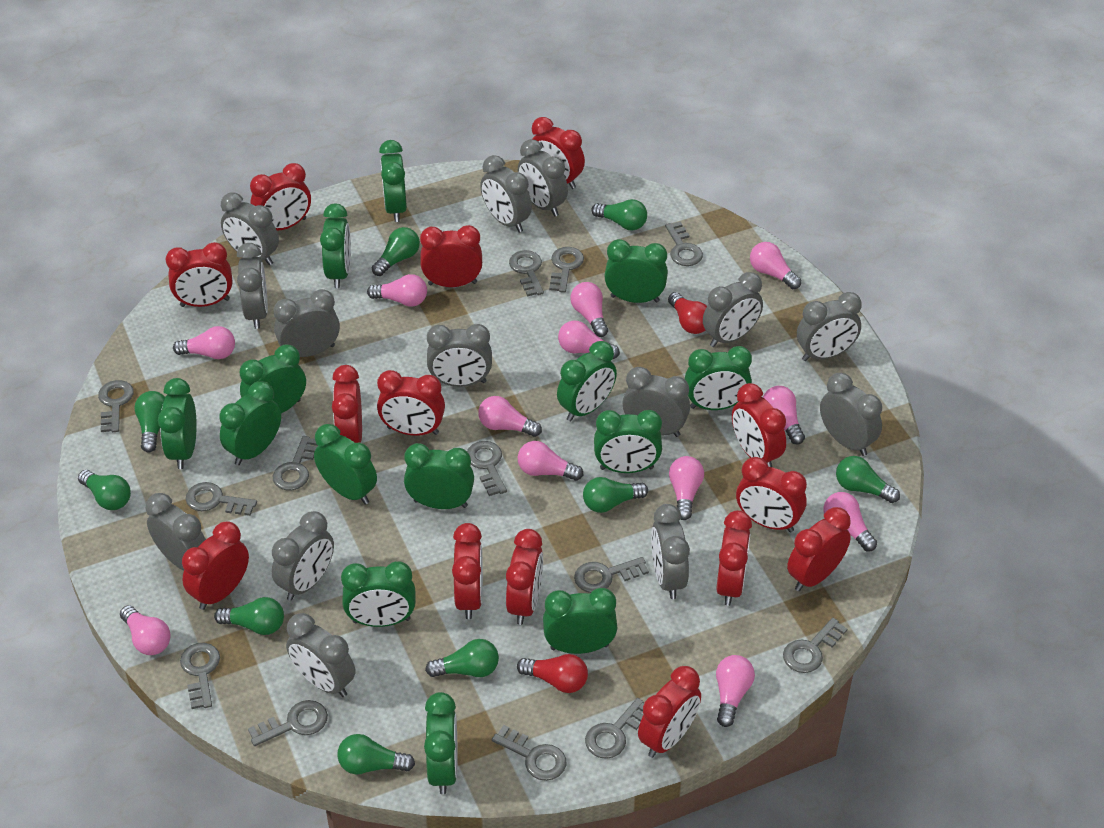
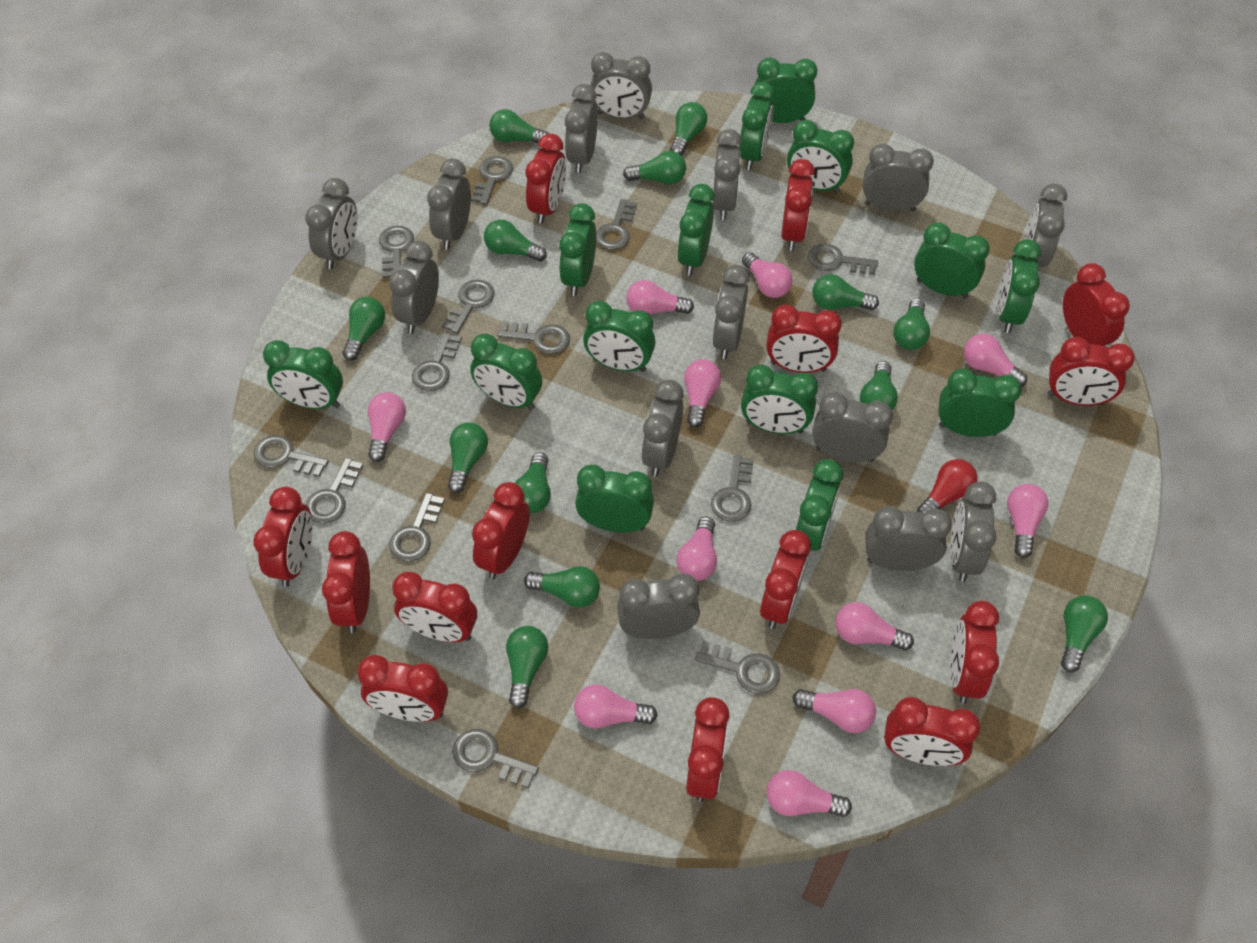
green light bulb: 9 -> 13
pink light bulb: 12 -> 11
red light bulb: 2 -> 1

